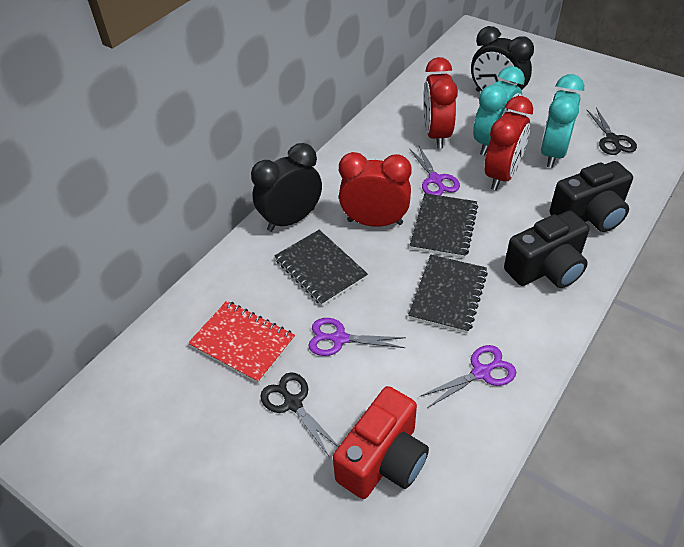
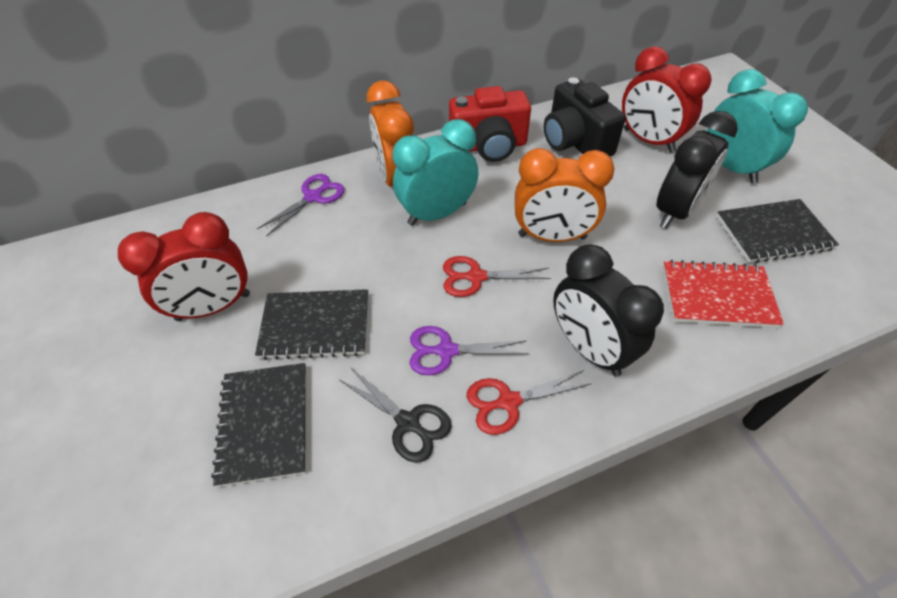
black camera: 2 -> 1
black scissors: 2 -> 1
orange clock: 0 -> 2
purple scissors: 3 -> 2
red clock: 3 -> 2
red scissors: 0 -> 2

